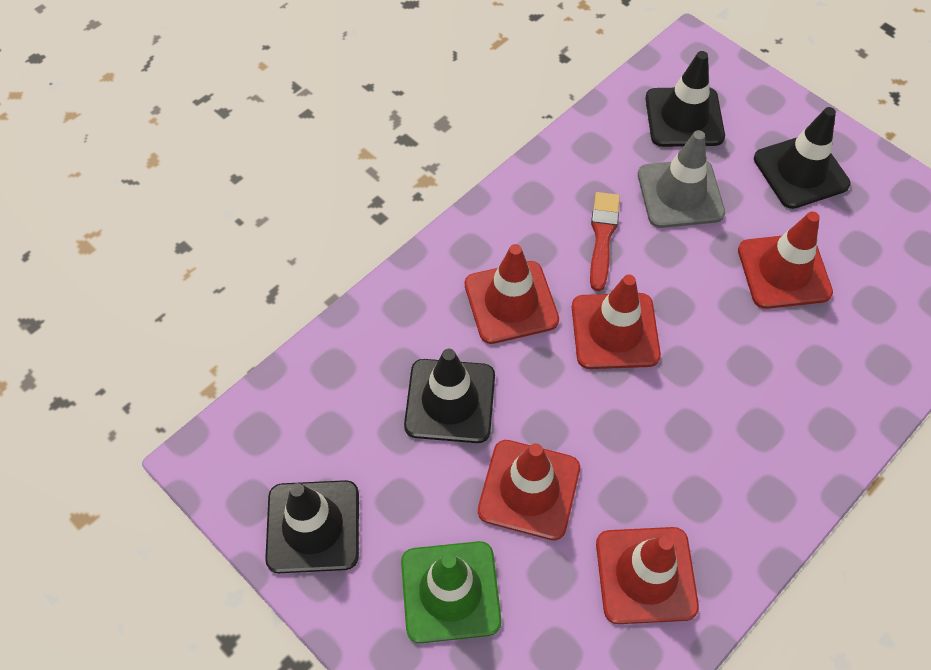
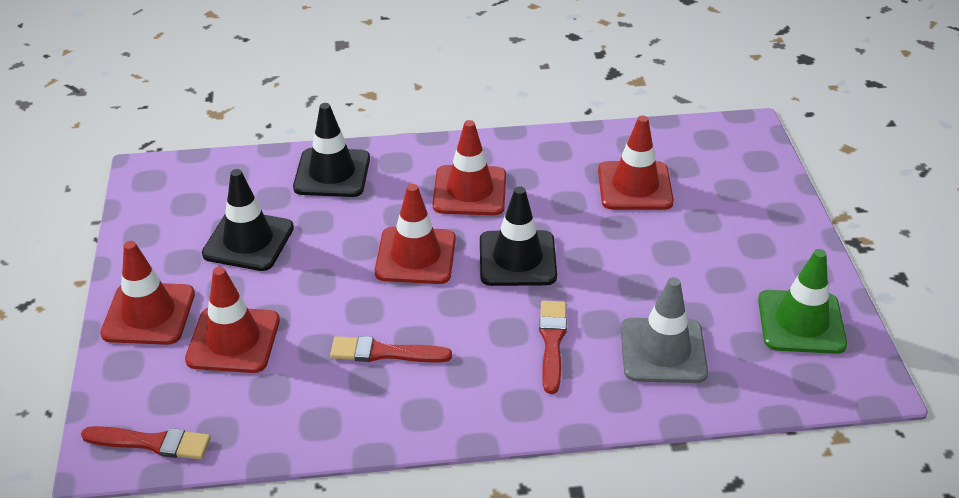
black traffic cone: 4 -> 3
red brush: 1 -> 3

